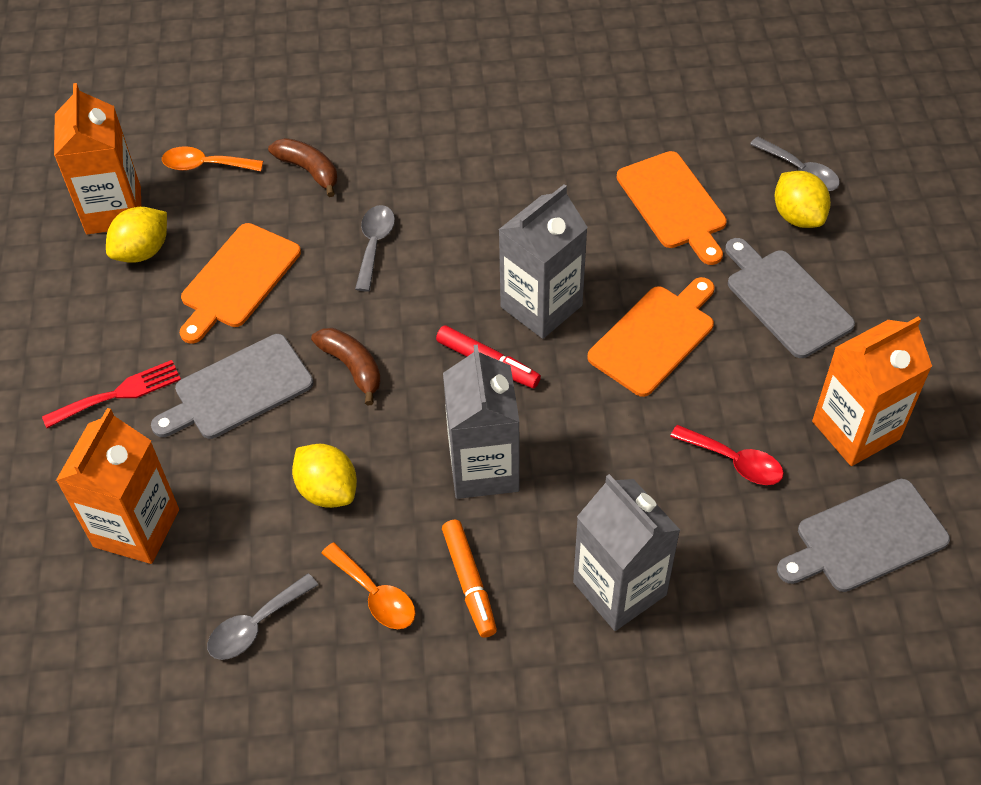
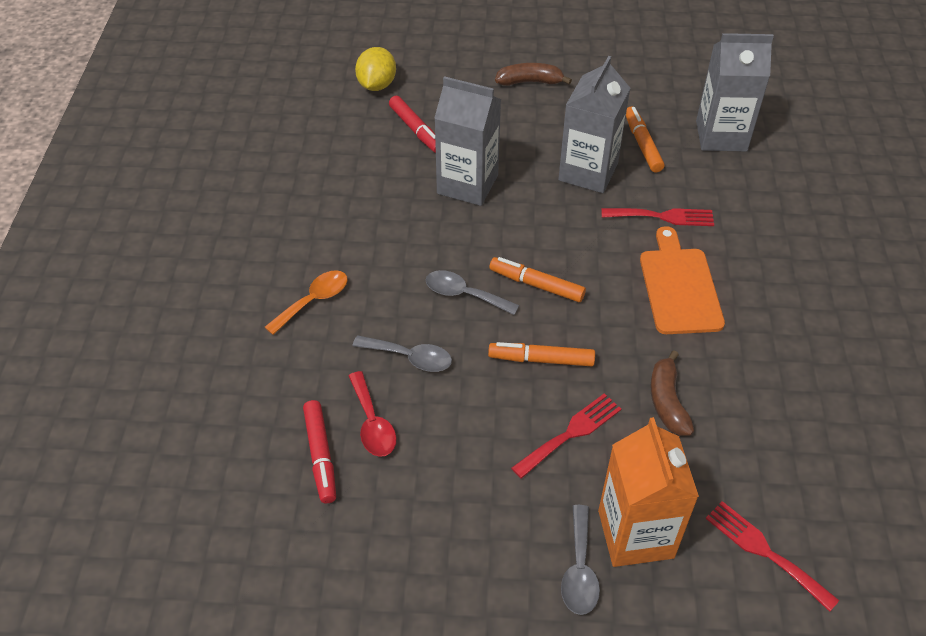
grey cutting board: 3 -> 0
orange carton: 3 -> 1
orange cutting board: 3 -> 1
orange marker: 1 -> 3
orange spoon: 2 -> 1
red fork: 1 -> 3
red marker: 1 -> 2
yellow lemon: 3 -> 1

